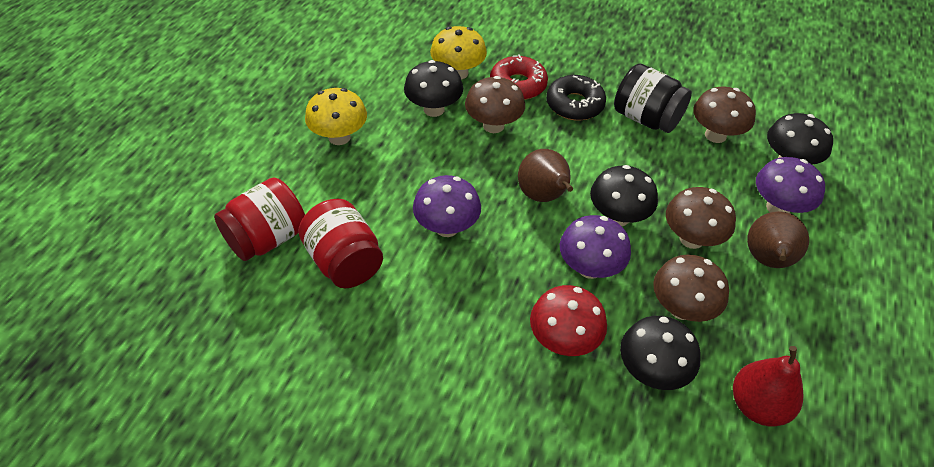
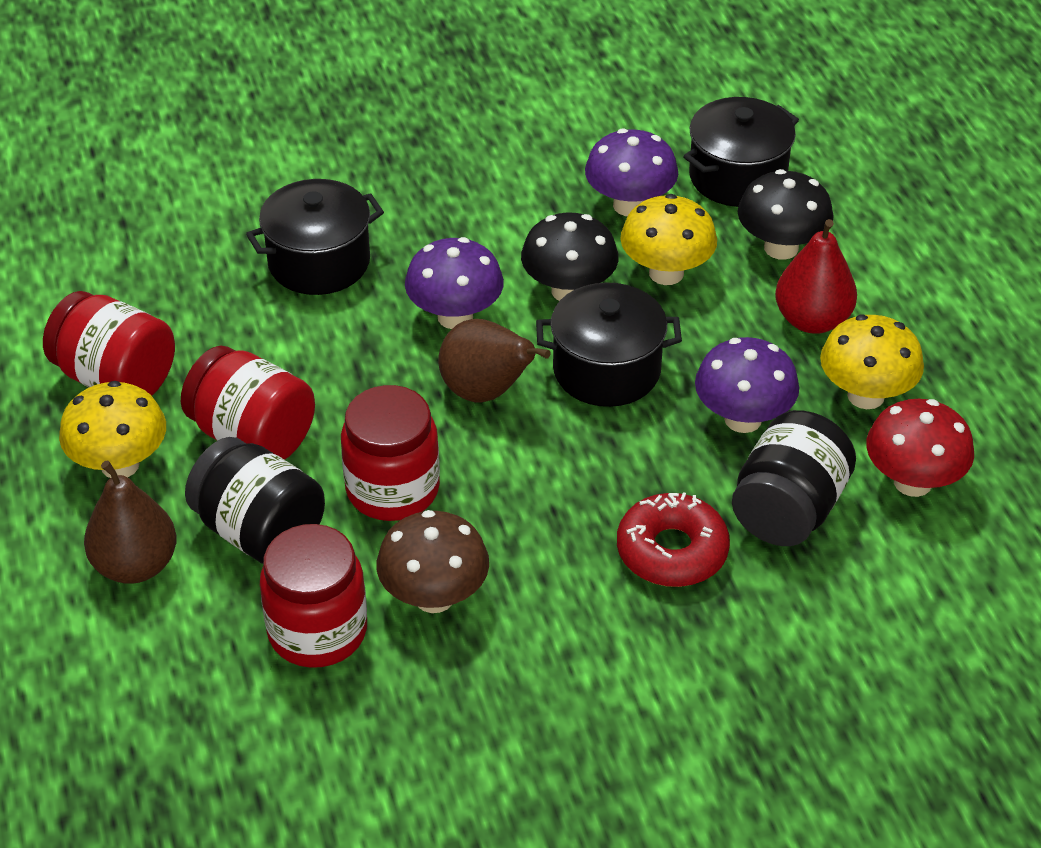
black donut: 1 -> 0
black jar: 1 -> 2
black mushroom: 4 -> 2
black pot: 0 -> 3
brown mushroom: 4 -> 1
red jar: 2 -> 4
yellow mushroom: 2 -> 3

